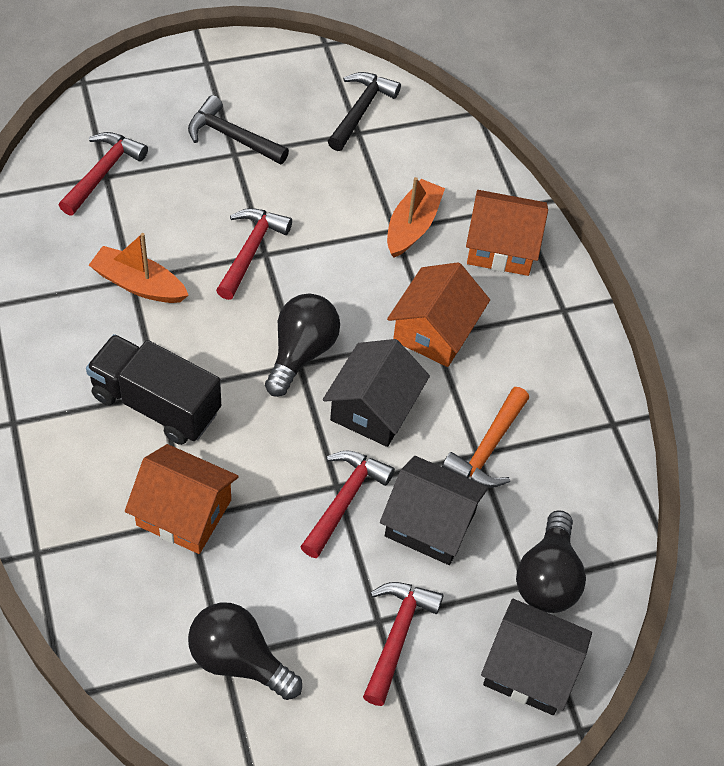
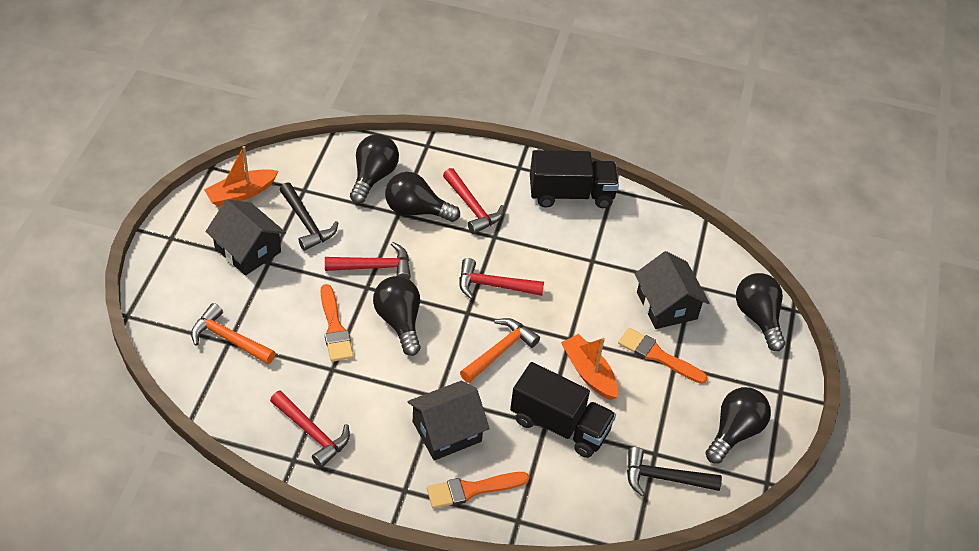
black light bulb: 3 -> 5
black truck: 1 -> 2
orange brush: 0 -> 3
orange hammer: 1 -> 2
orange house: 3 -> 0

